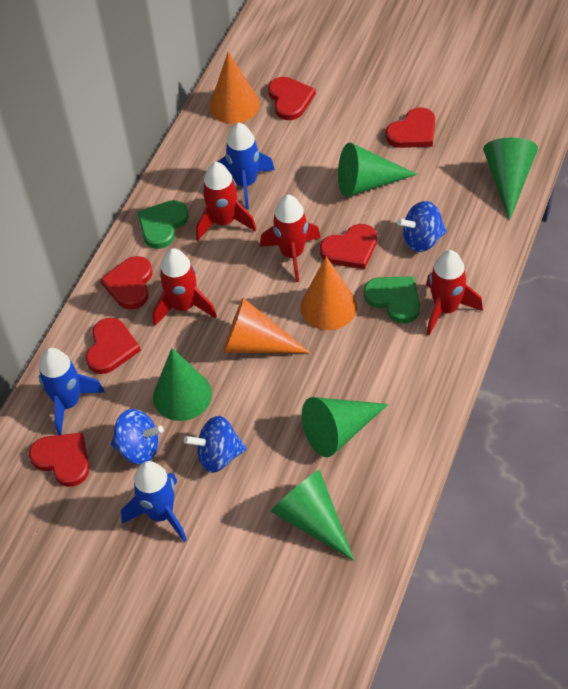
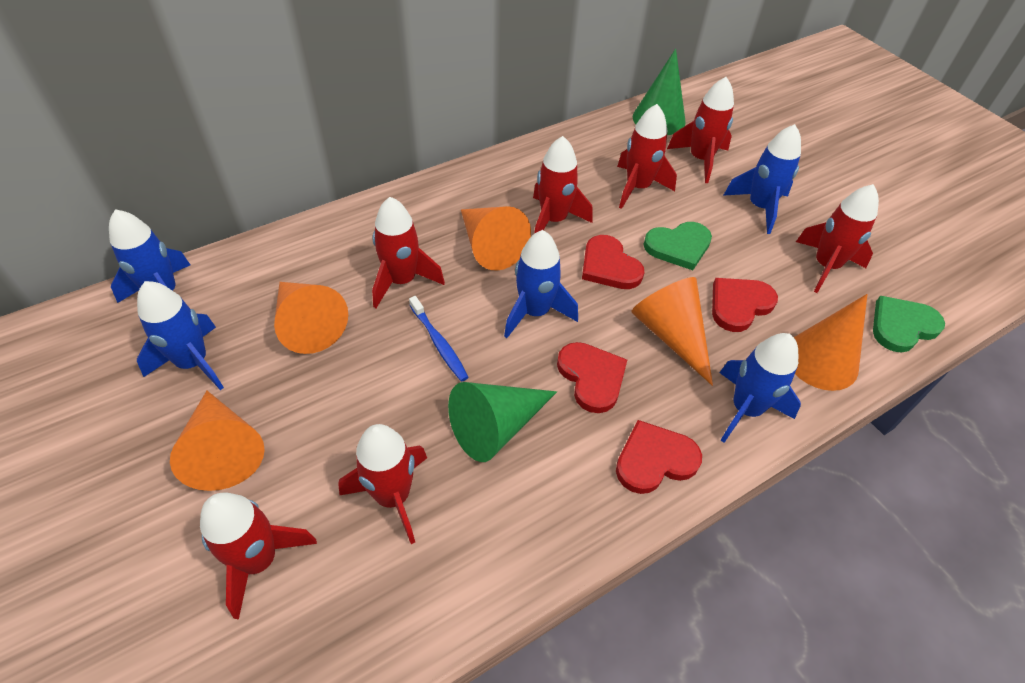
blue rocket: 3 -> 5
blue spinning top: 3 -> 0
blue toothbrush: 0 -> 1
green cone: 5 -> 2
orange cone: 3 -> 5
red heart: 6 -> 4
red rocket: 4 -> 7

